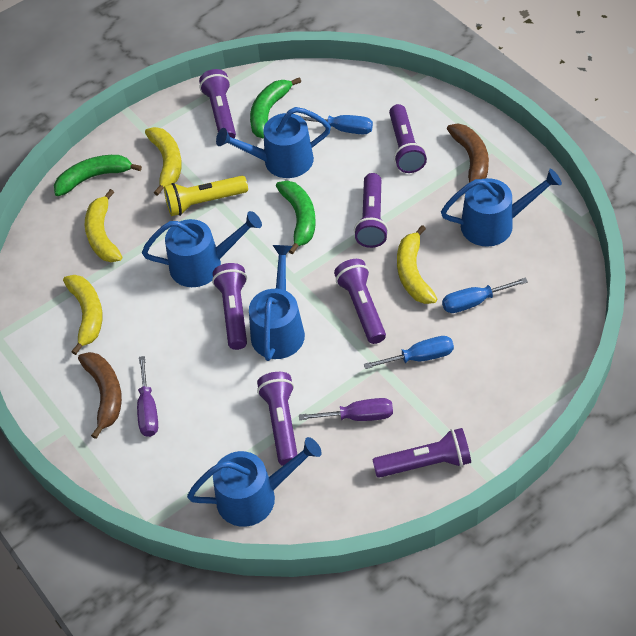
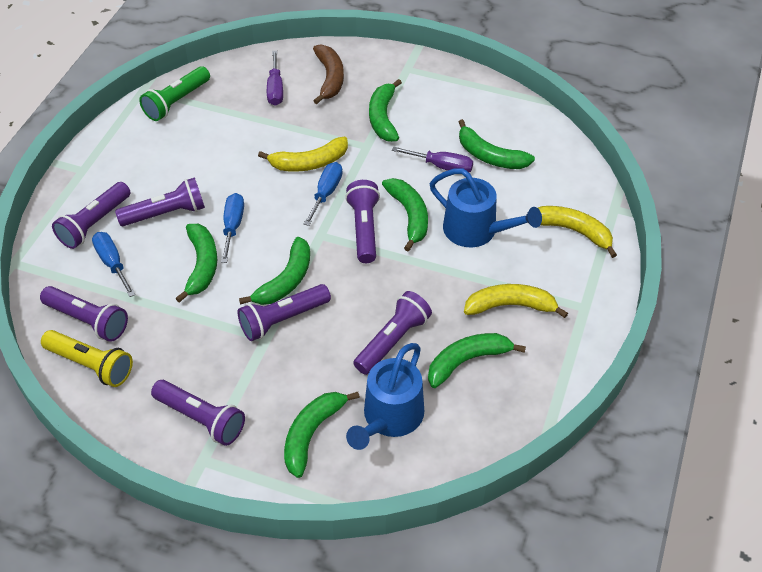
blue watering can: 5 -> 2
brown banana: 2 -> 1
green banana: 3 -> 7
green flashlight: 0 -> 1
yellow banana: 4 -> 3

